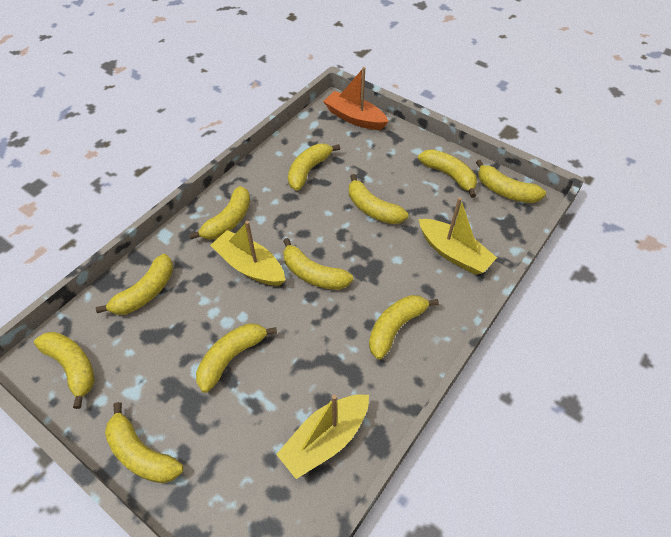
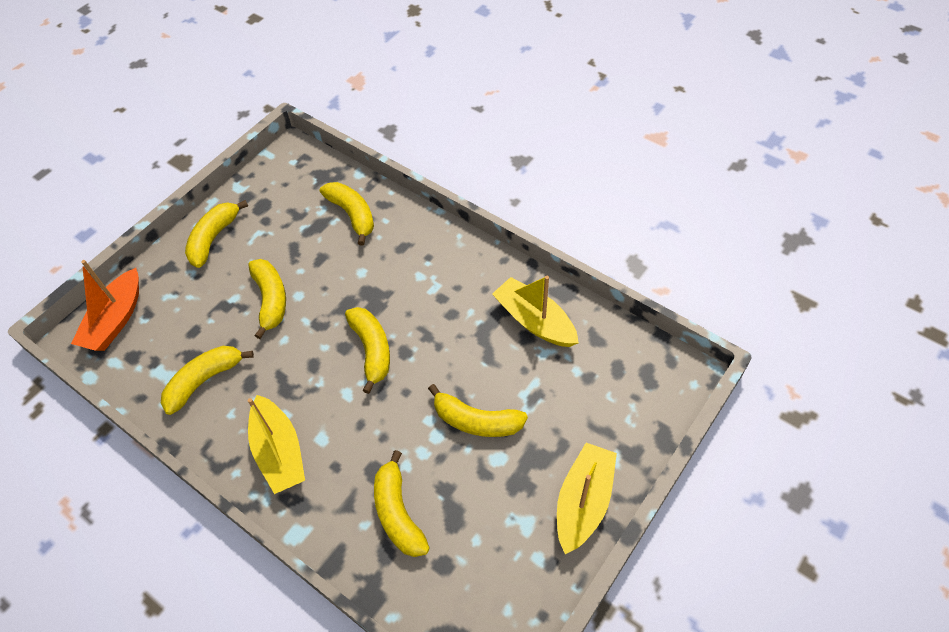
yellow banana: 11 -> 7

